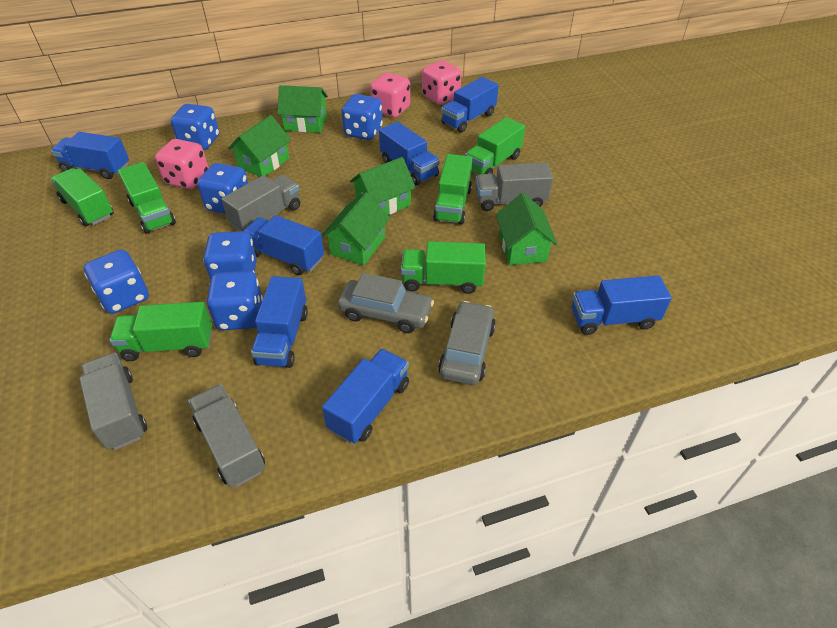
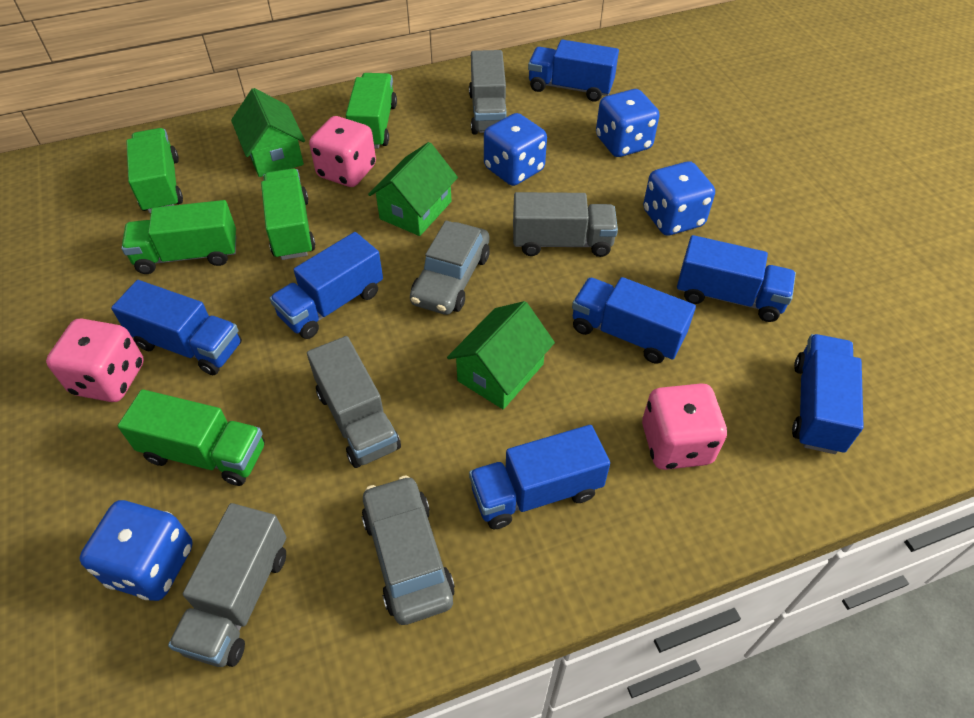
blue dice: 6 -> 4
green house: 5 -> 3
green truck: 6 -> 5

